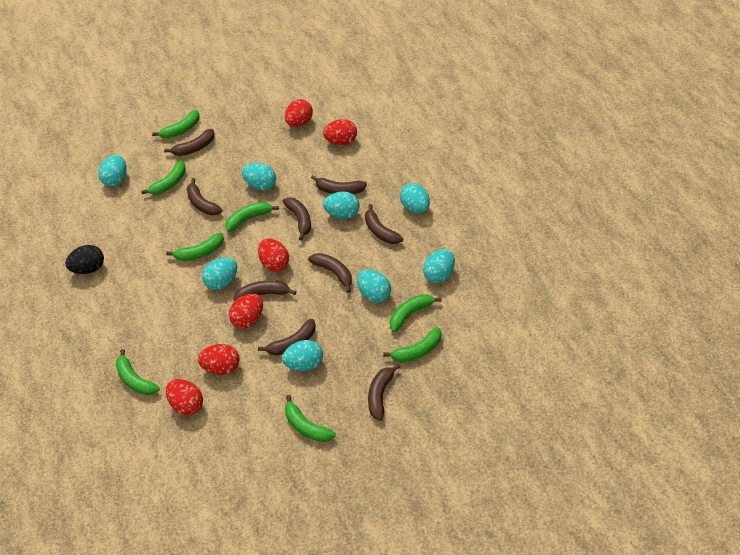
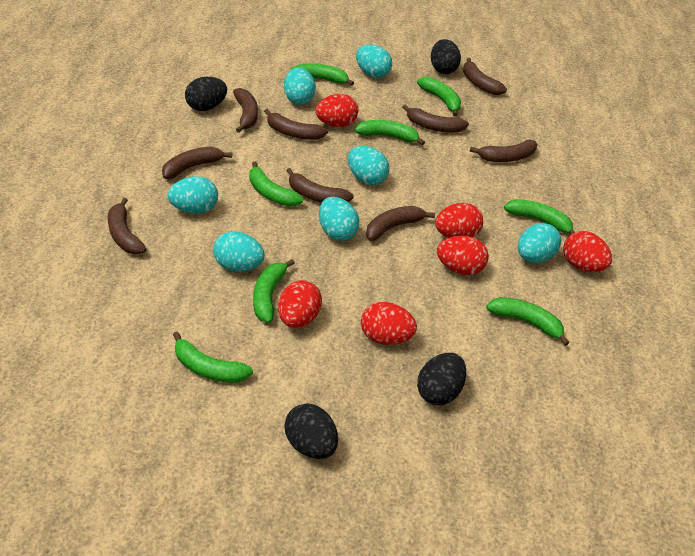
black egg: 1 -> 4
turquoise egg: 8 -> 7

